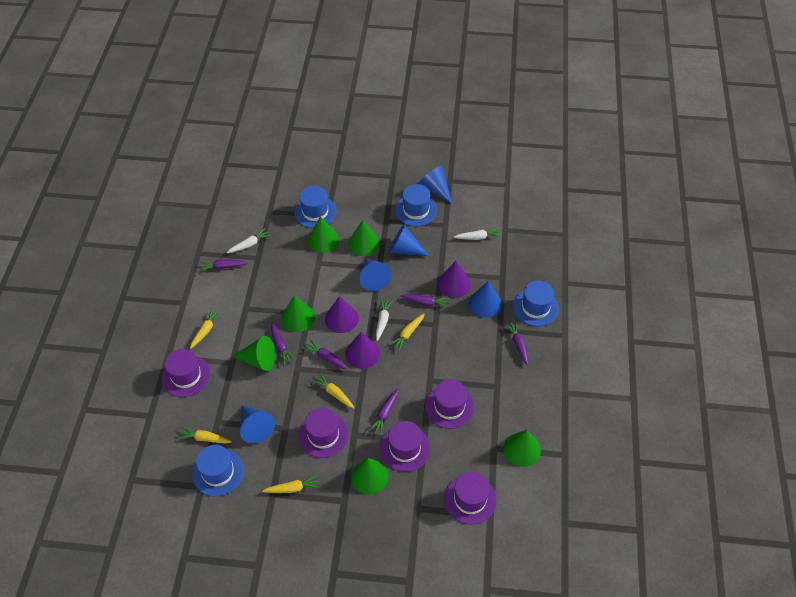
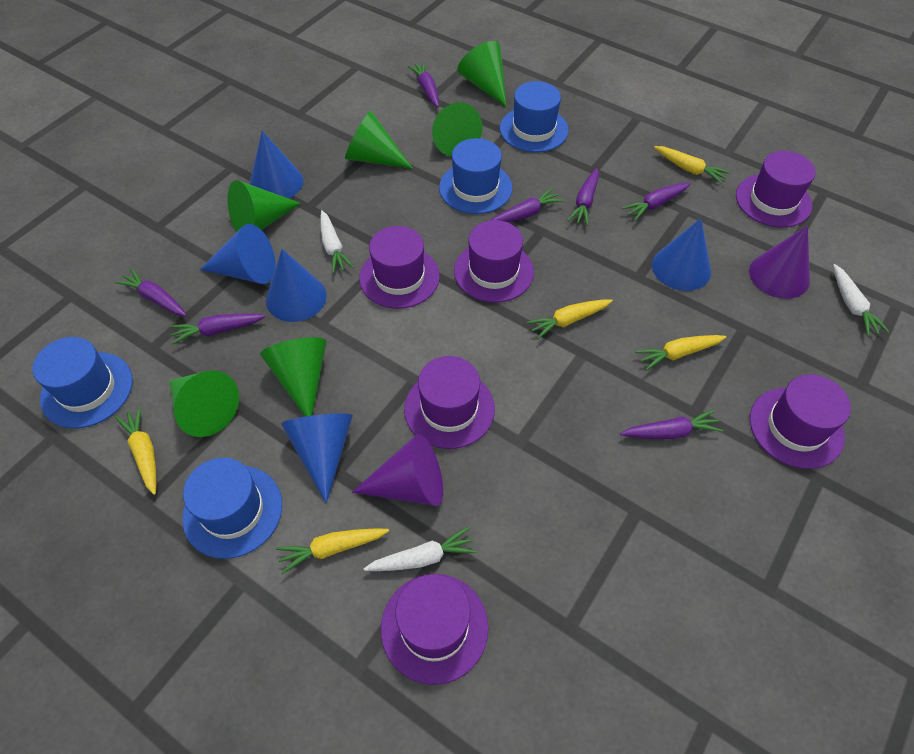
purple carrot: 6 -> 7
purple cone: 3 -> 2
purple hat: 5 -> 6

